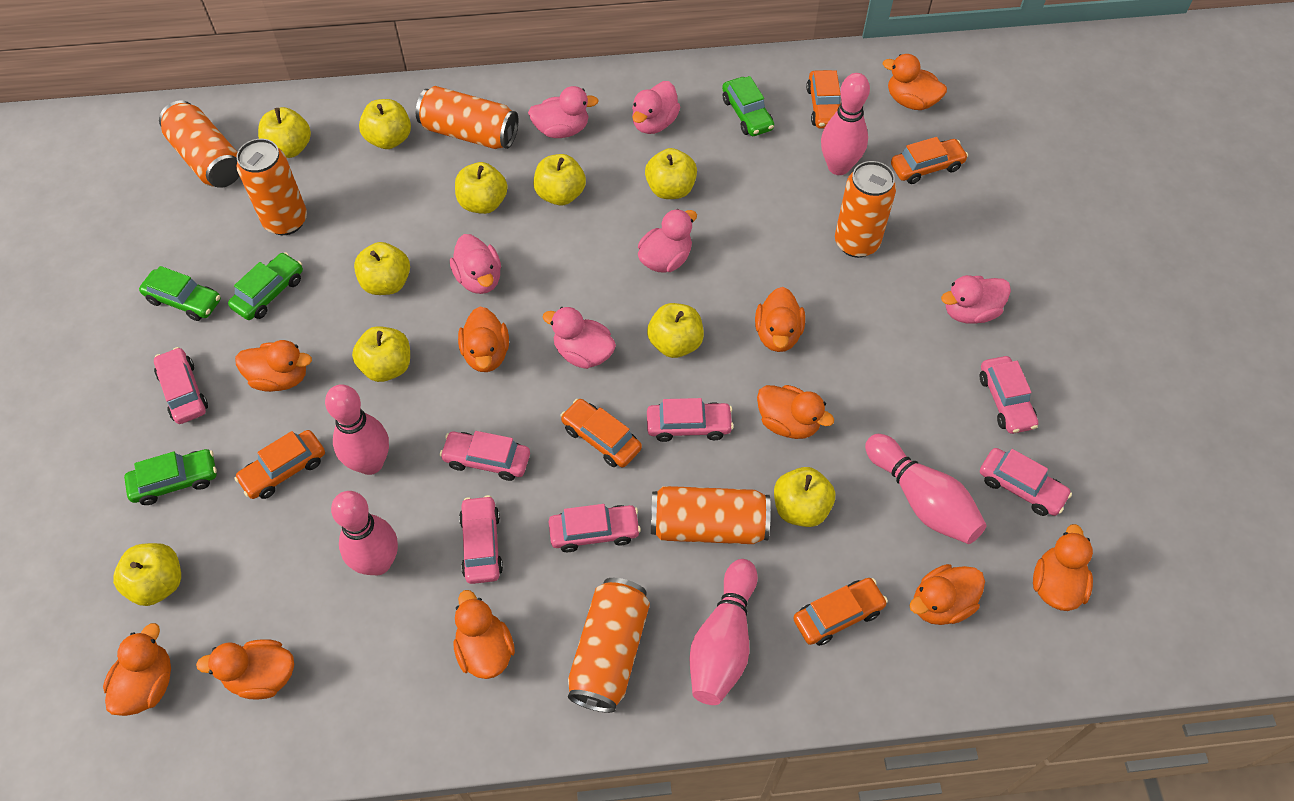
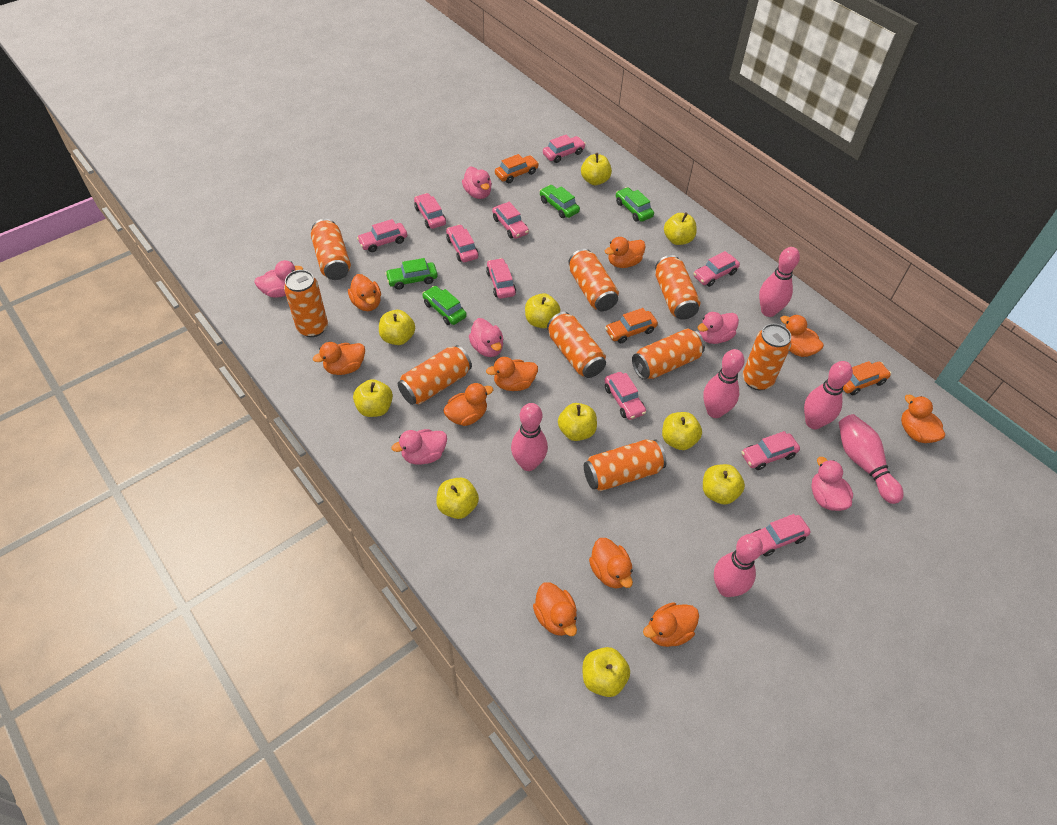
orange can: 6 -> 9
orange car: 5 -> 3
pink bowling pin: 5 -> 6
pink car: 7 -> 10

